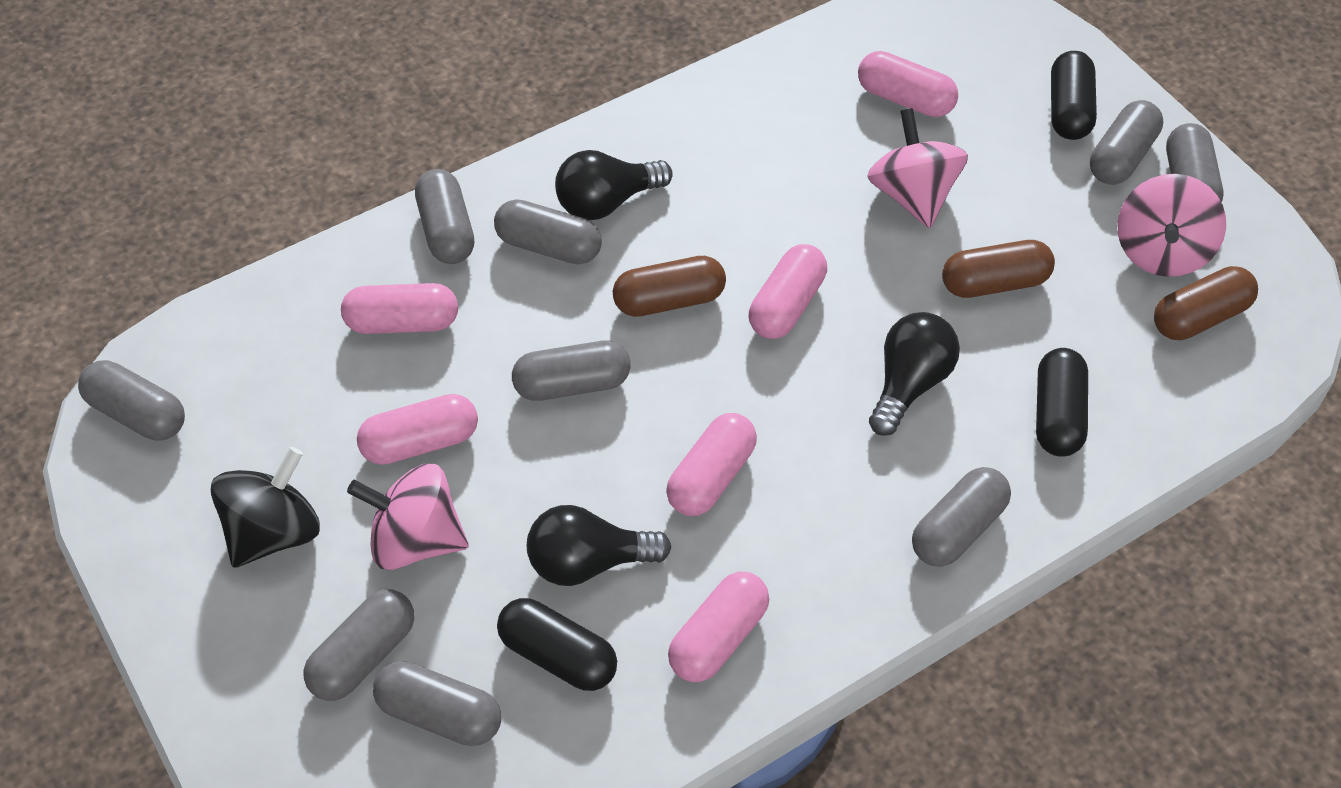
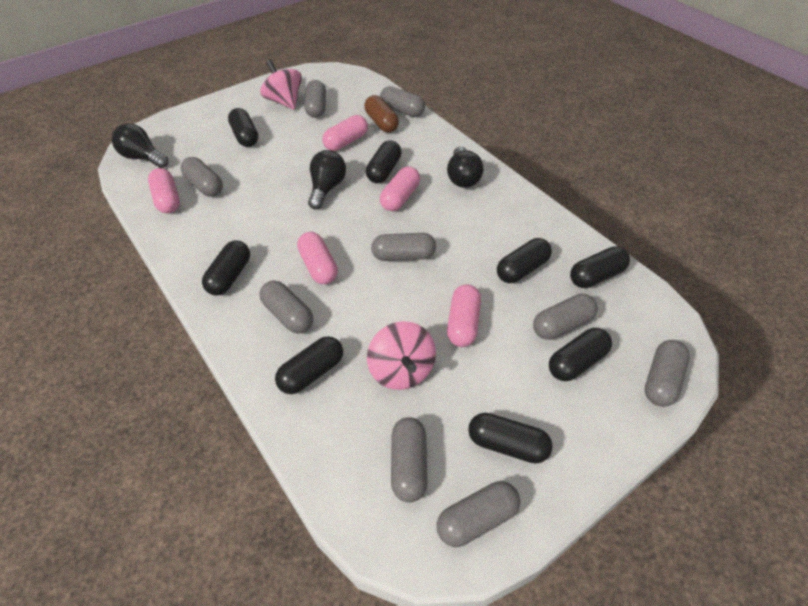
black capsule: 3 -> 8
black spinning top: 1 -> 0
brown capsule: 3 -> 1
pink capsule: 6 -> 5
pink spinning top: 3 -> 2

